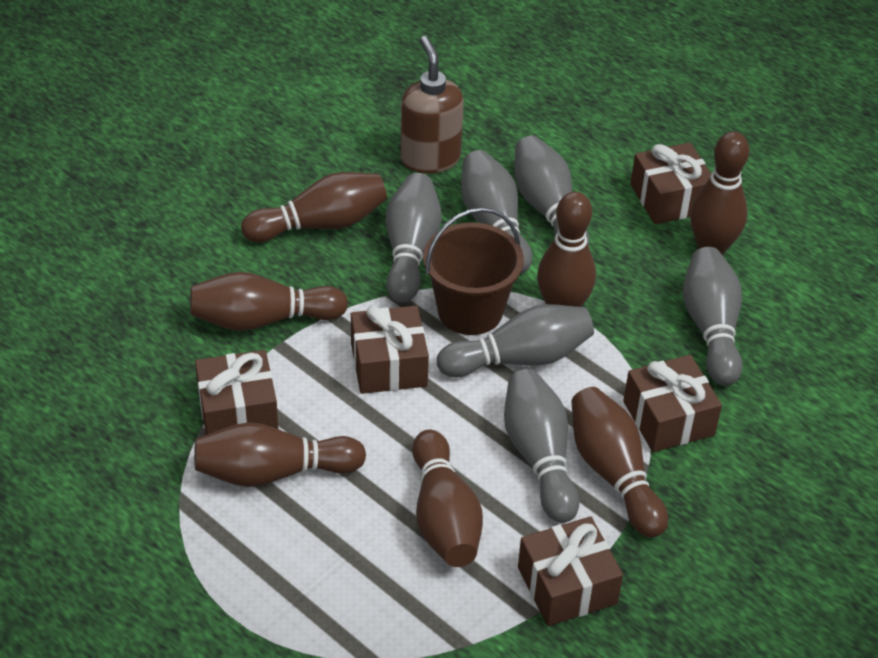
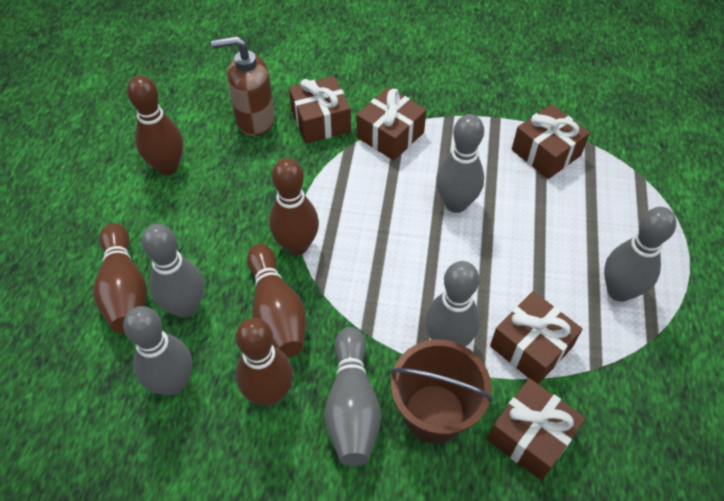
brown bowling pin: 7 -> 5

